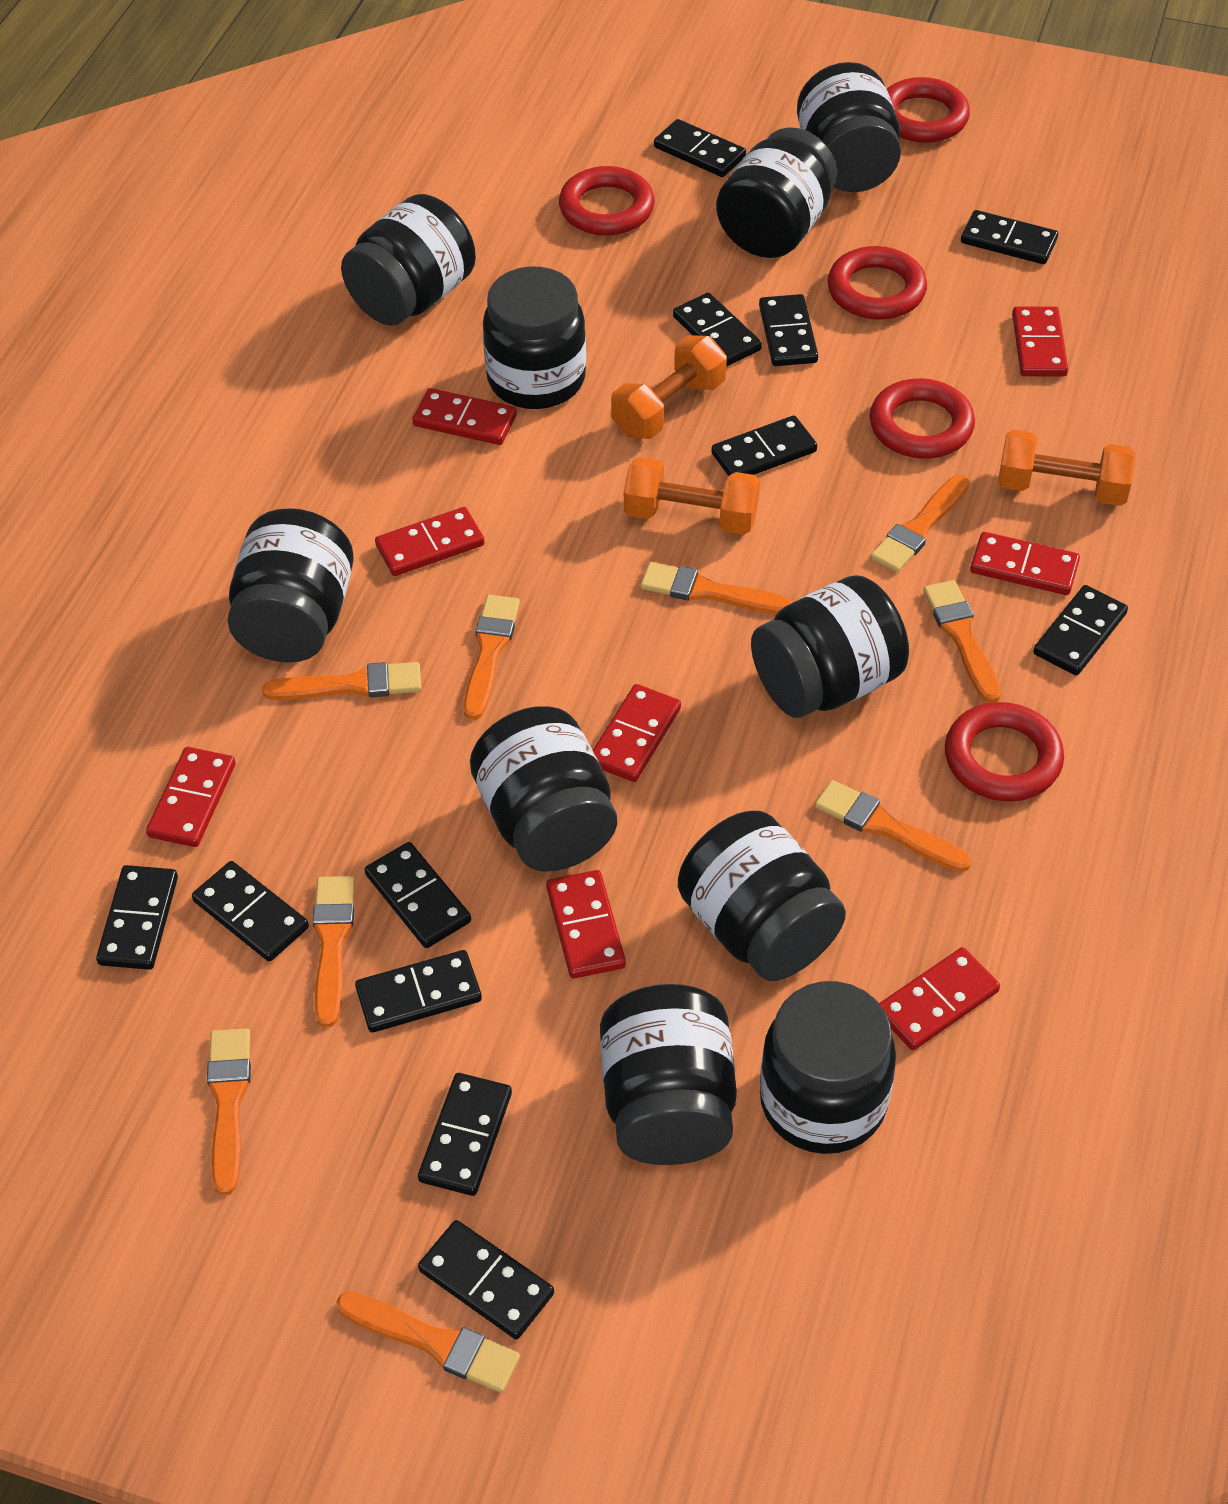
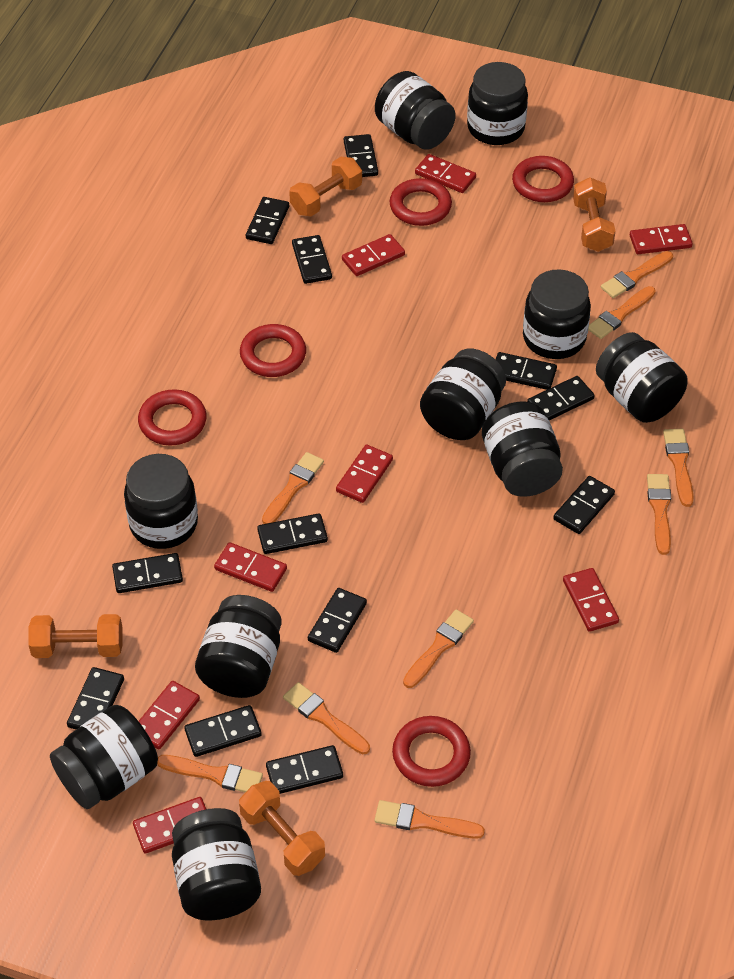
orange dumbbell: 3 -> 4

